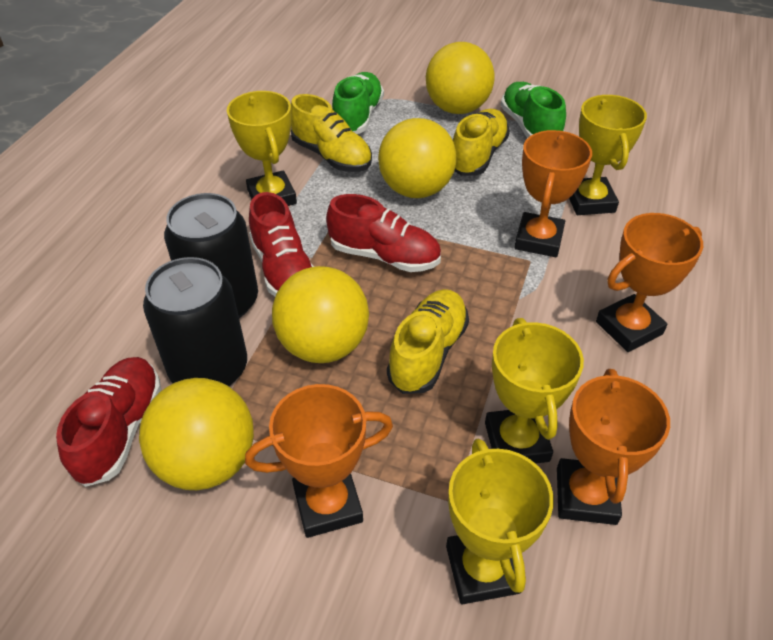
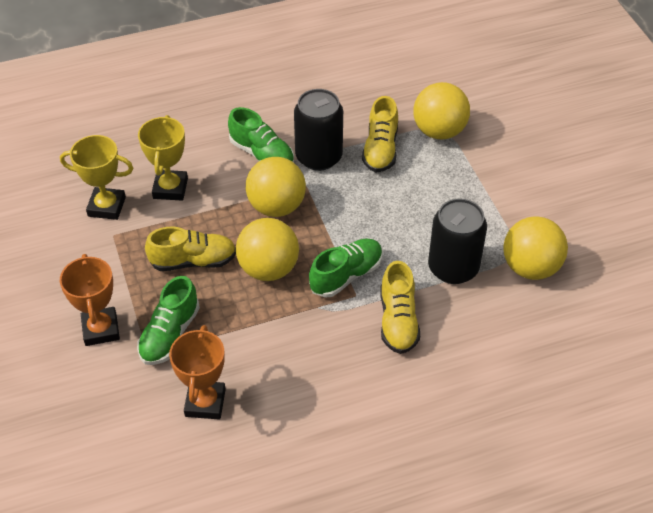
green shoe: 2 -> 3
orange trophy: 4 -> 2
red shoe: 3 -> 0
yellow trophy: 4 -> 2

